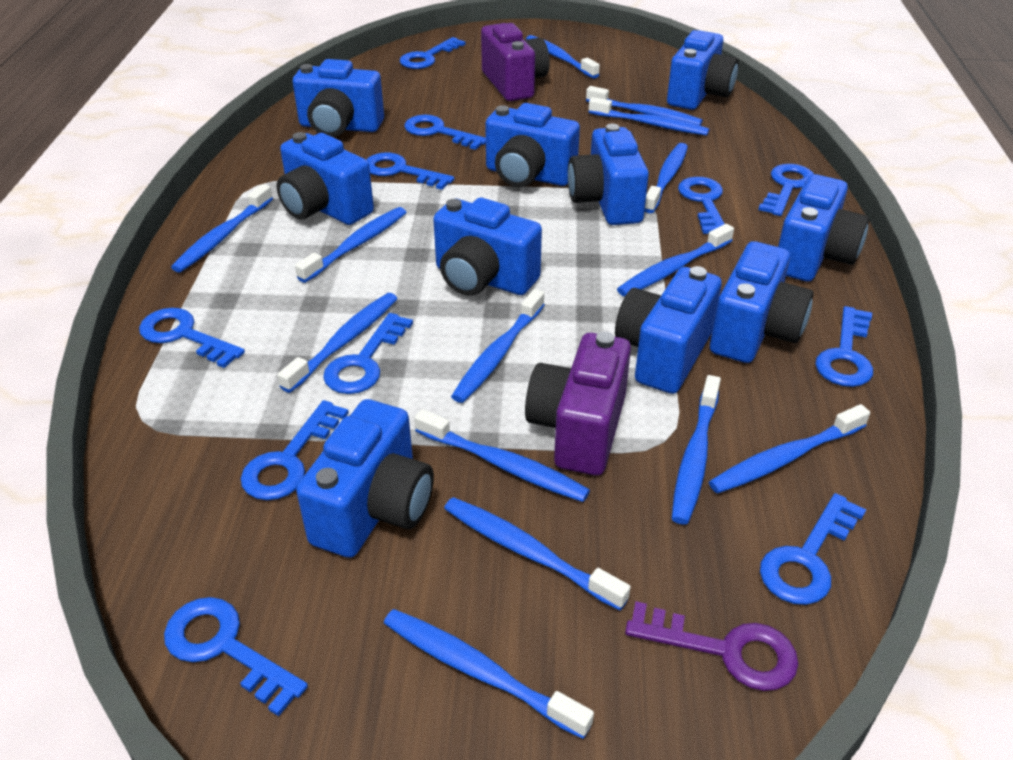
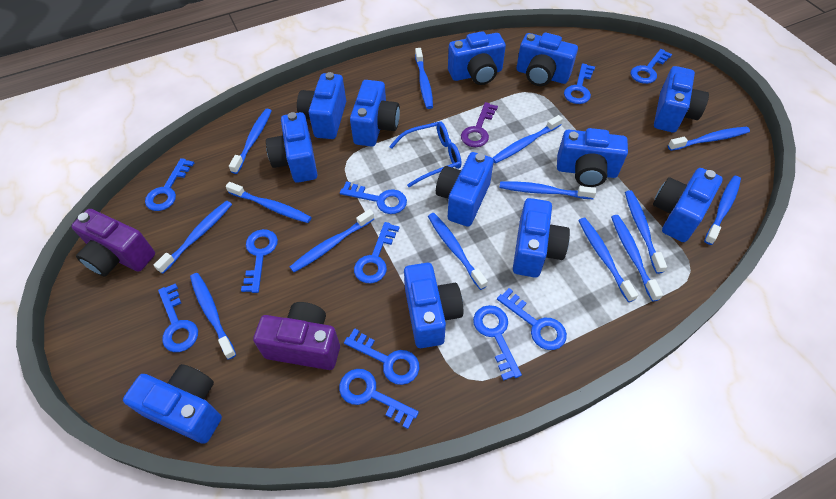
blue camera: 10 -> 12
blue glasses: 0 -> 1

